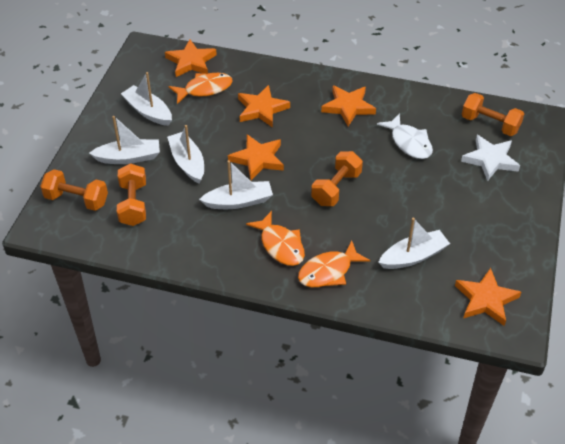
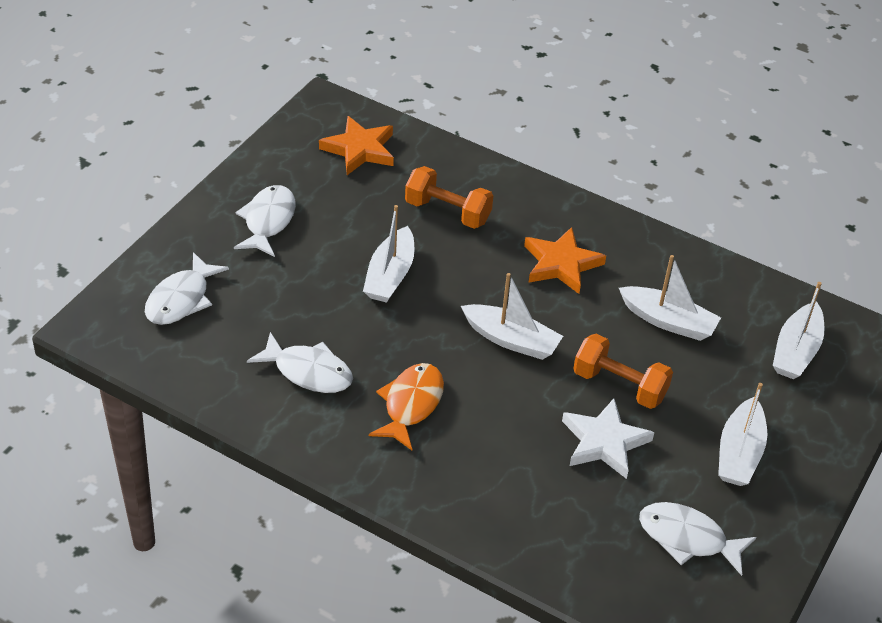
orange dumbbell: 4 -> 2
orange fish: 3 -> 1
orange star: 5 -> 2
white fish: 1 -> 4

